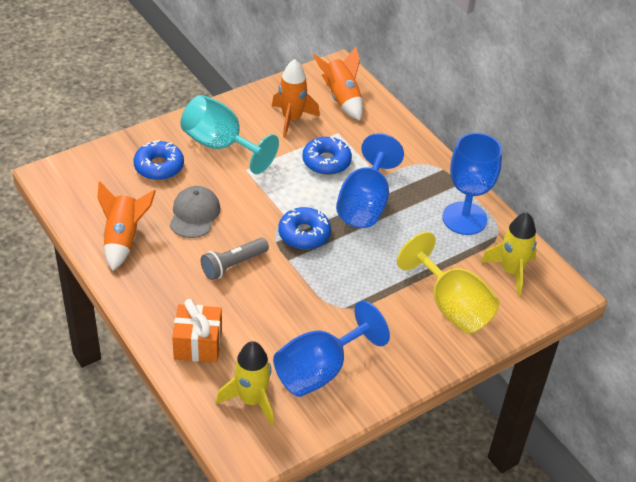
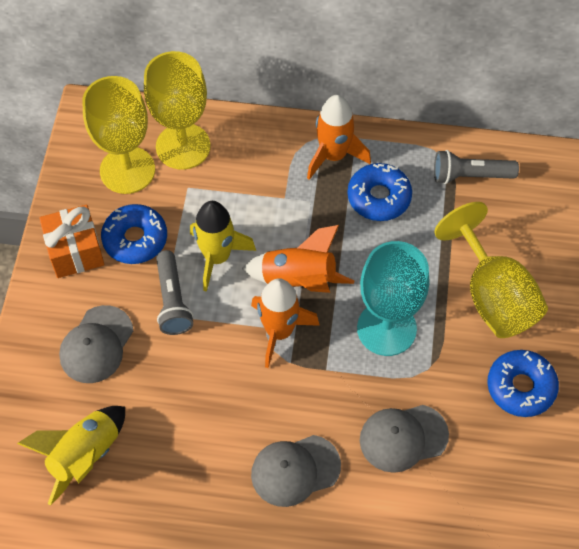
blue goblet: 3 -> 0
grey cap: 1 -> 3
grey flashlight: 1 -> 2
yellow goblet: 1 -> 3

